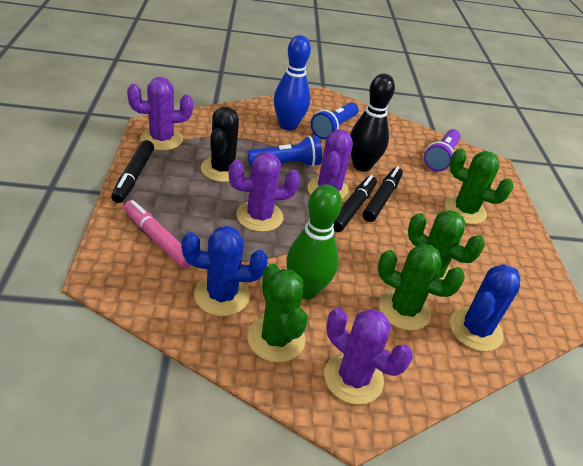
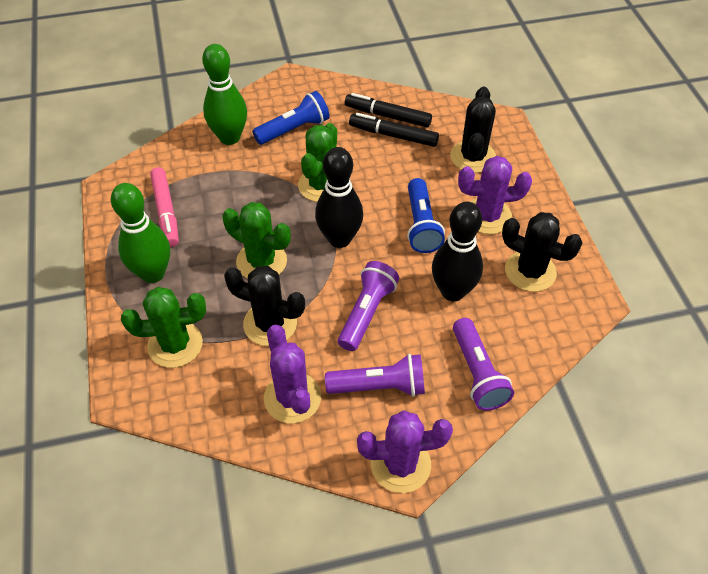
black bowling pin: 1 -> 2
black cactus: 1 -> 3
black marker: 3 -> 2
blue bowling pin: 1 -> 0
blue cactus: 2 -> 0
green bowling pin: 1 -> 2
green cactus: 4 -> 3
purple cactus: 4 -> 3
purple flashlight: 1 -> 3

